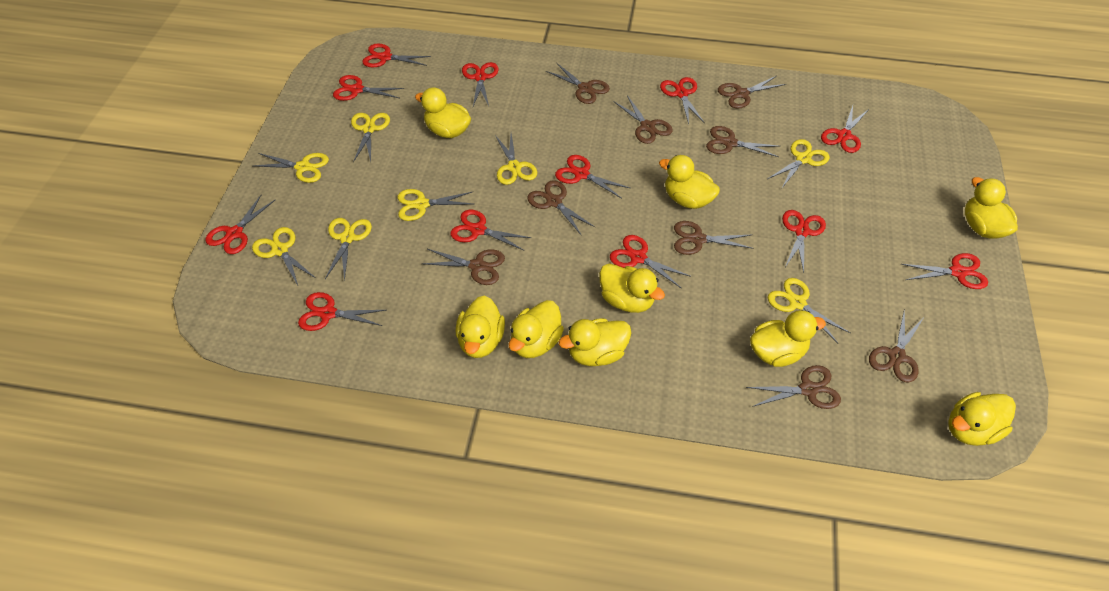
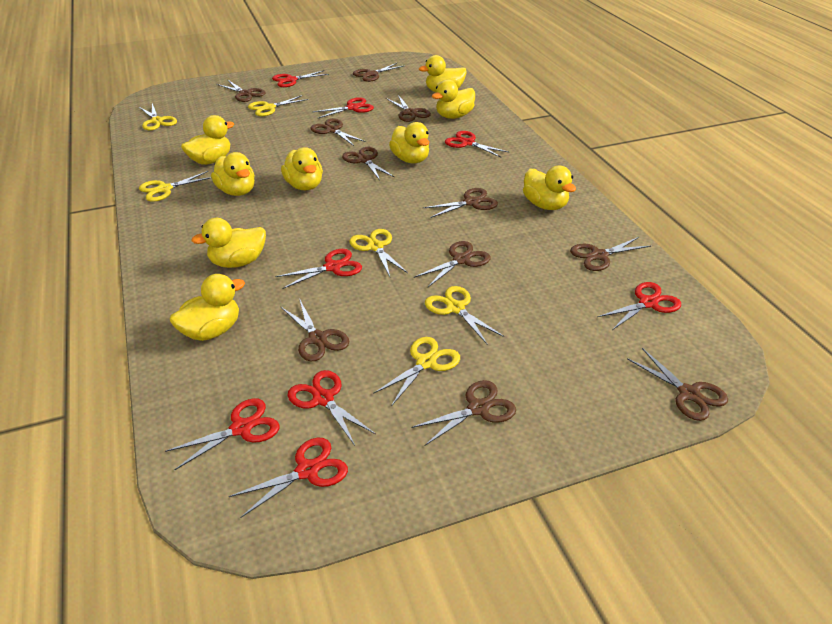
brown scissors: 9 -> 11
red scissors: 12 -> 8
yellow scissors: 8 -> 6

